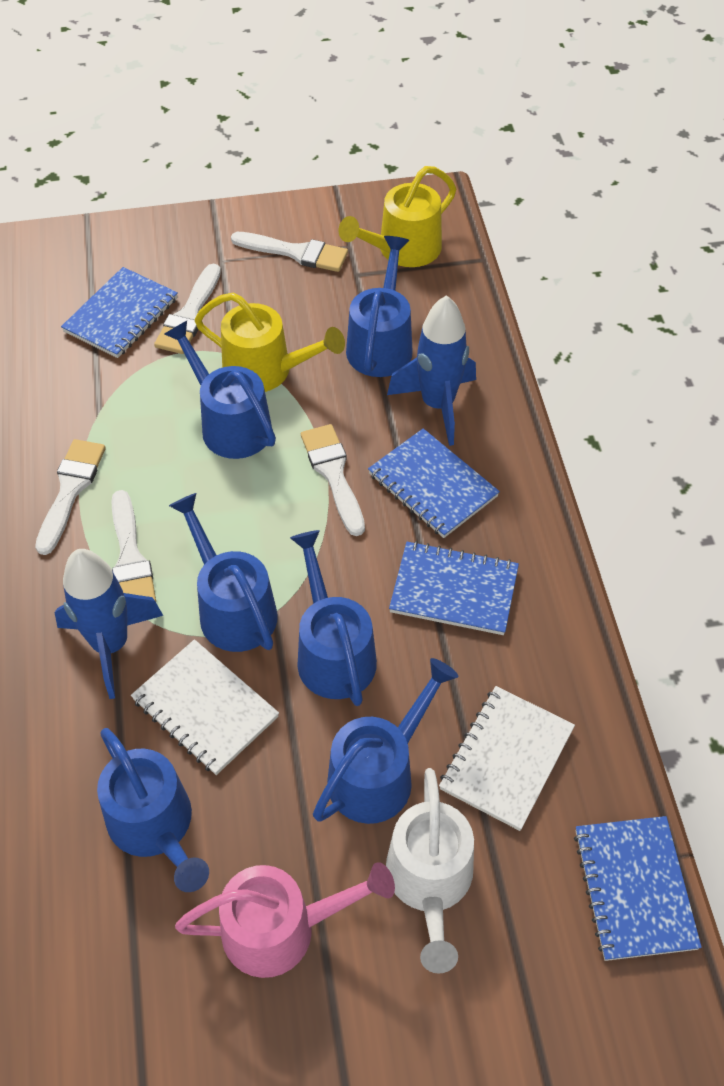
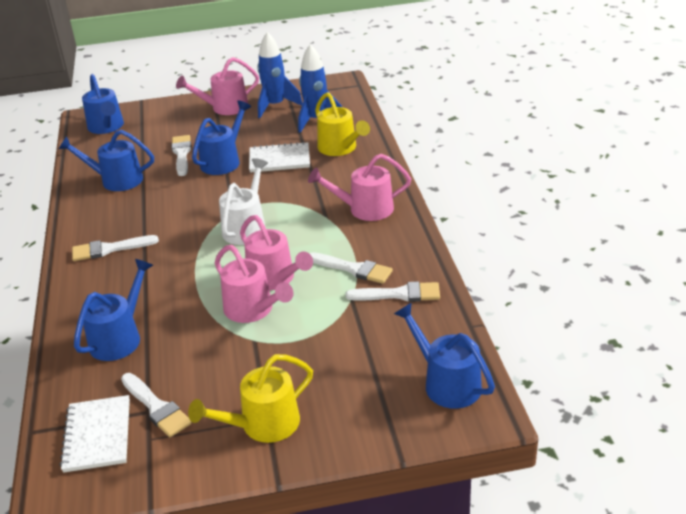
blue notebook: 4 -> 0
blue watering can: 6 -> 5
pink watering can: 1 -> 4

